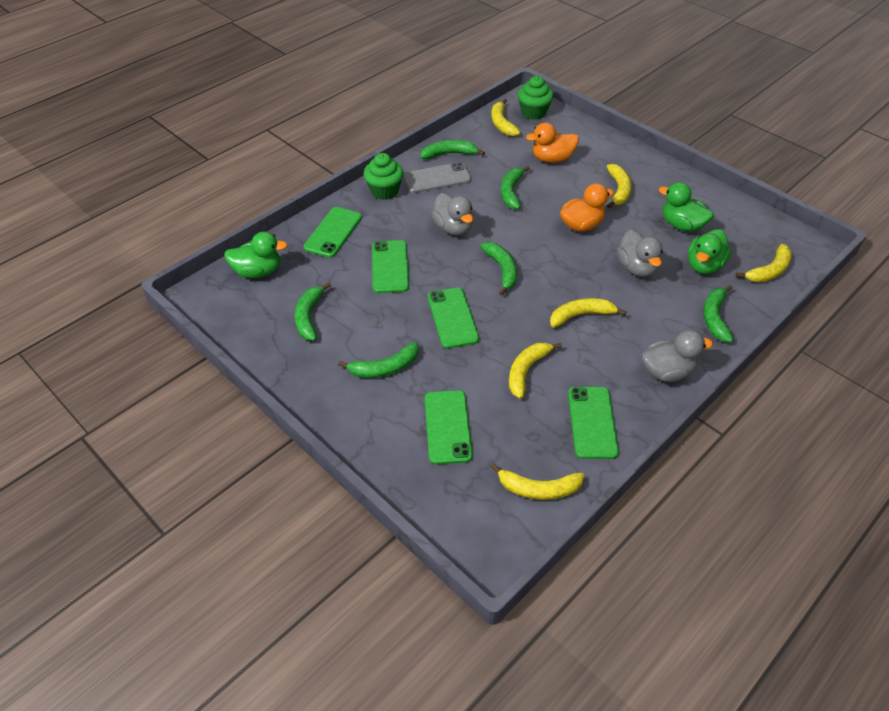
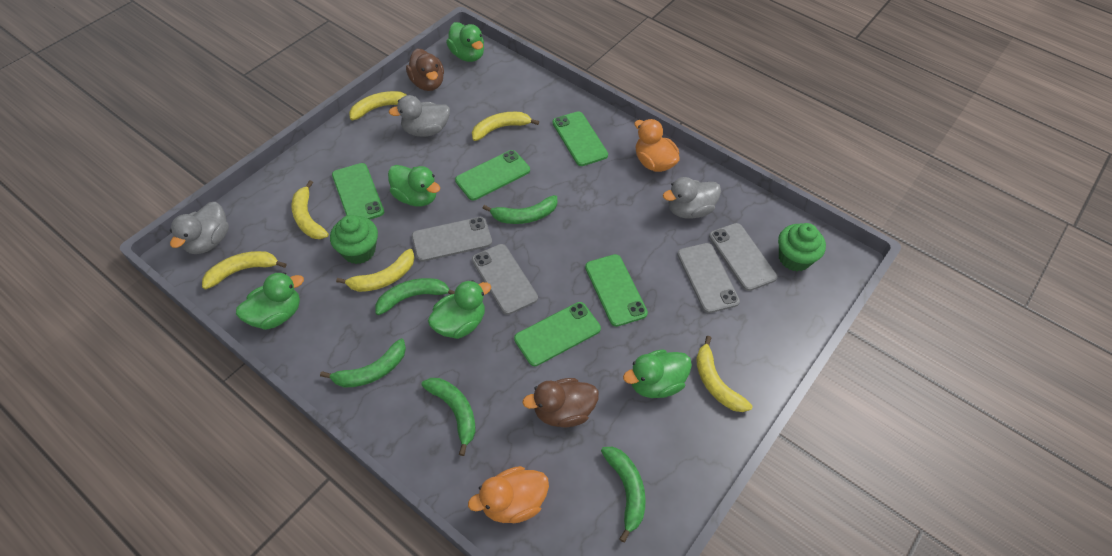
brown duck: 0 -> 2
green banana: 6 -> 5
green duck: 3 -> 5
grey phone: 1 -> 4

